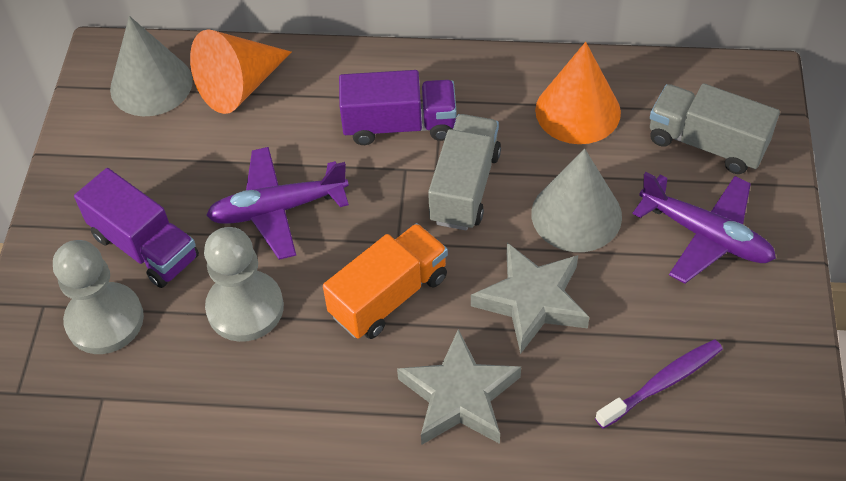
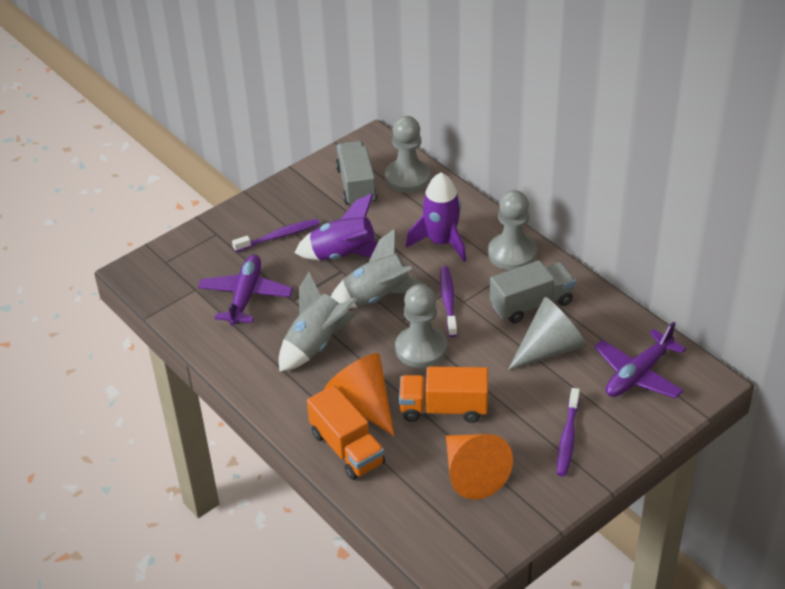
grey cone: 2 -> 1
grey pawn: 2 -> 3
grey rocket: 0 -> 2
grey star: 2 -> 0
orange truck: 1 -> 2
purple rocket: 0 -> 2
purple toothbrush: 1 -> 3
purple truck: 2 -> 0

